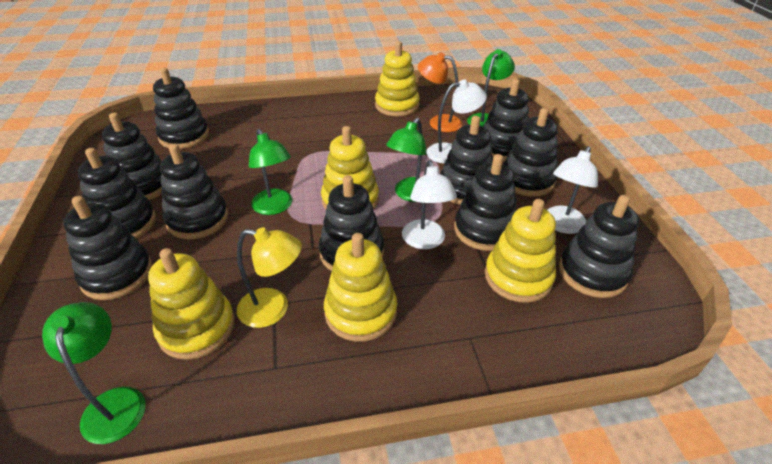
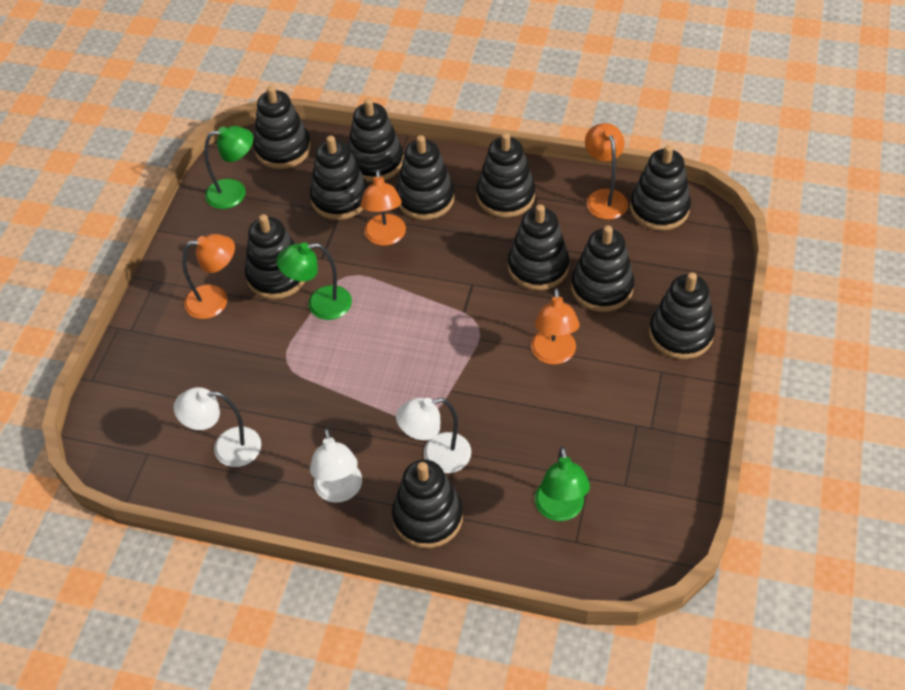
green lamp: 4 -> 3
orange lamp: 1 -> 4
yellow lamp: 1 -> 0
yellow stacking toy: 5 -> 0

